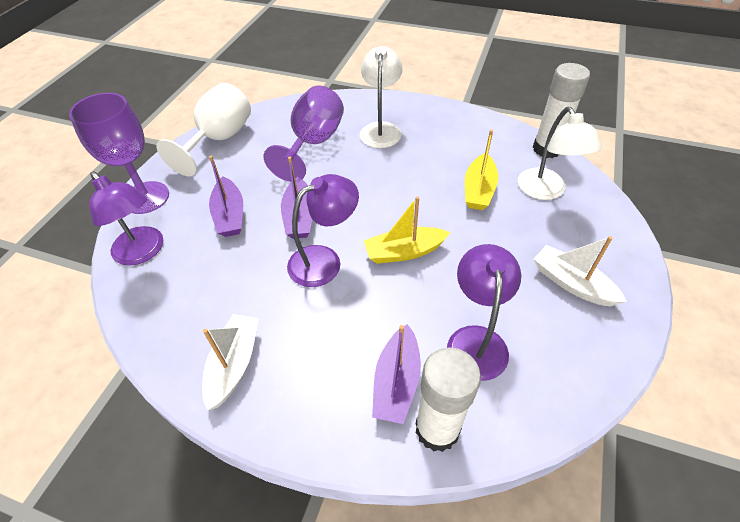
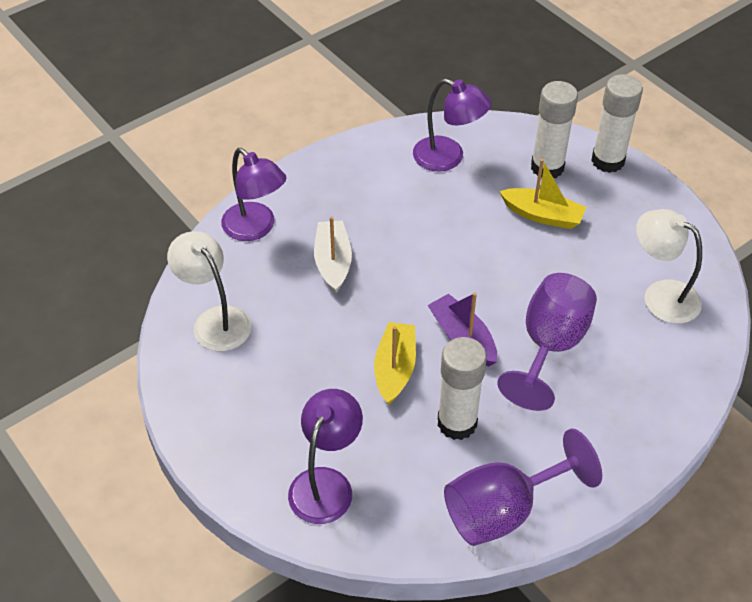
purple boat: 3 -> 1
white boat: 2 -> 1
white glue stick: 2 -> 3
white goblet: 1 -> 0

